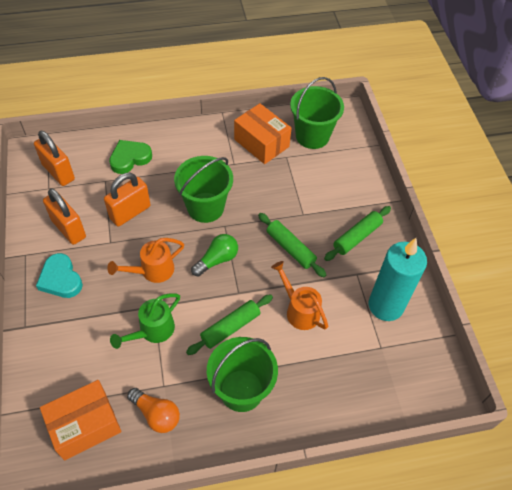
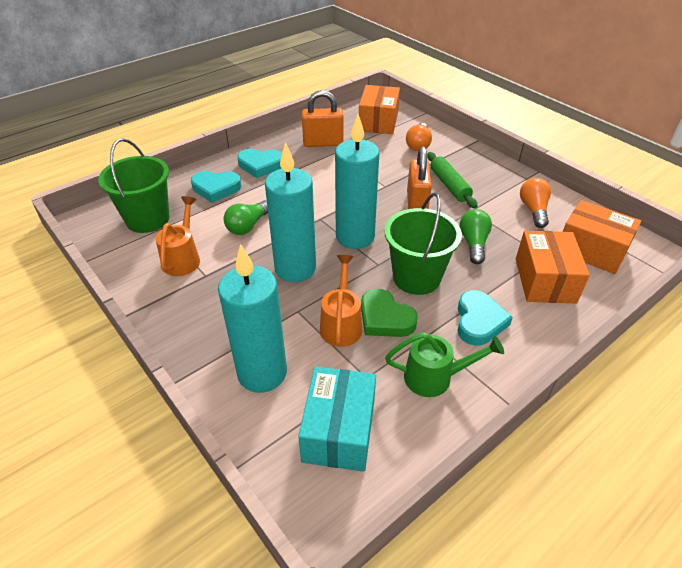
green bucket: 3 -> 2
green light bulb: 1 -> 2
green rolling pin: 3 -> 1
orange box: 2 -> 3
orange light bulb: 1 -> 2
orange padlock: 3 -> 2
turquoise box: 0 -> 1
turquoise candle: 1 -> 3
turquoise heart: 1 -> 3

